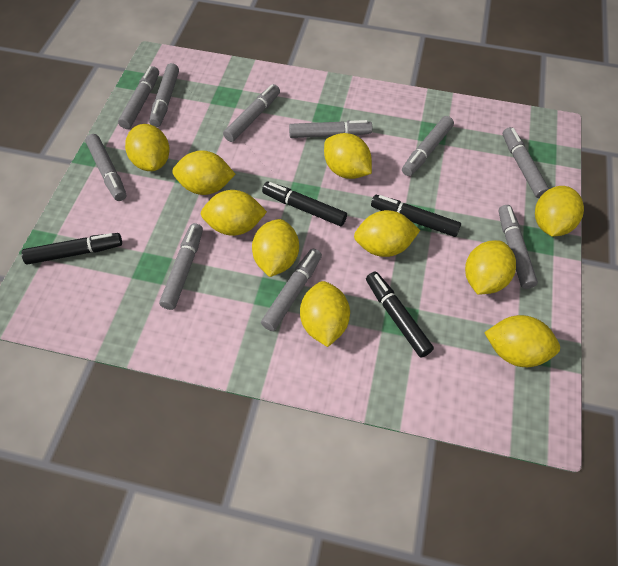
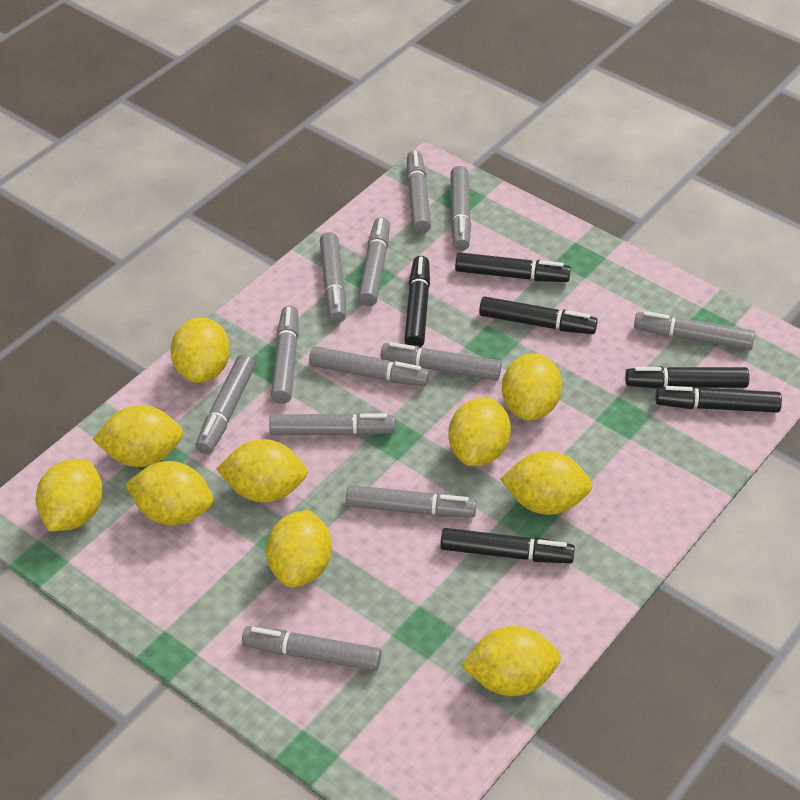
black marker: 4 -> 6
grey marker: 10 -> 12

